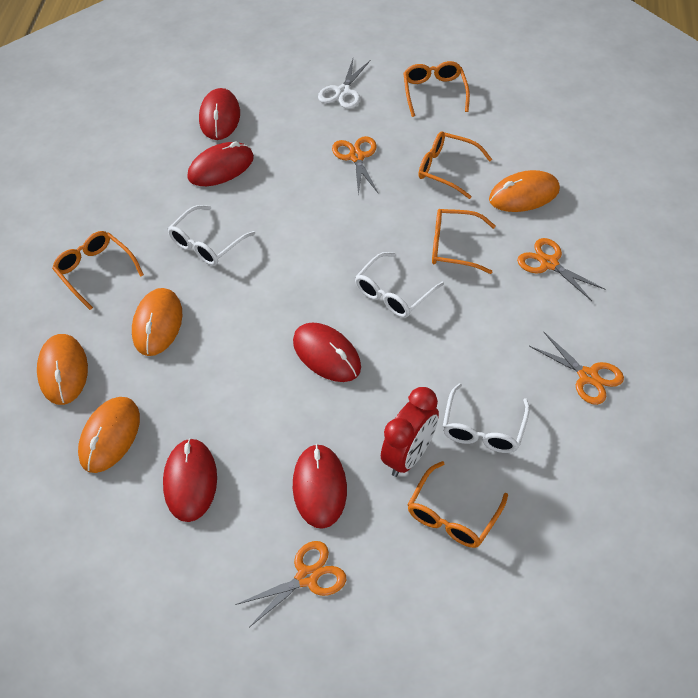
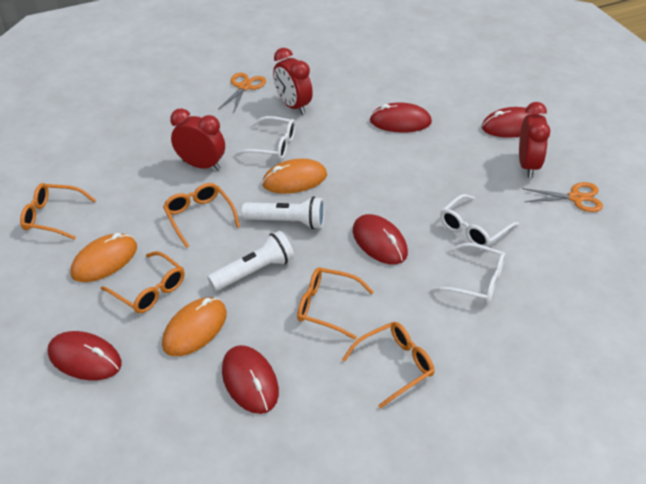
orange mouse: 4 -> 3
orange scissors: 4 -> 2
red clock: 1 -> 3
white flashlight: 0 -> 2
white scissors: 1 -> 0

